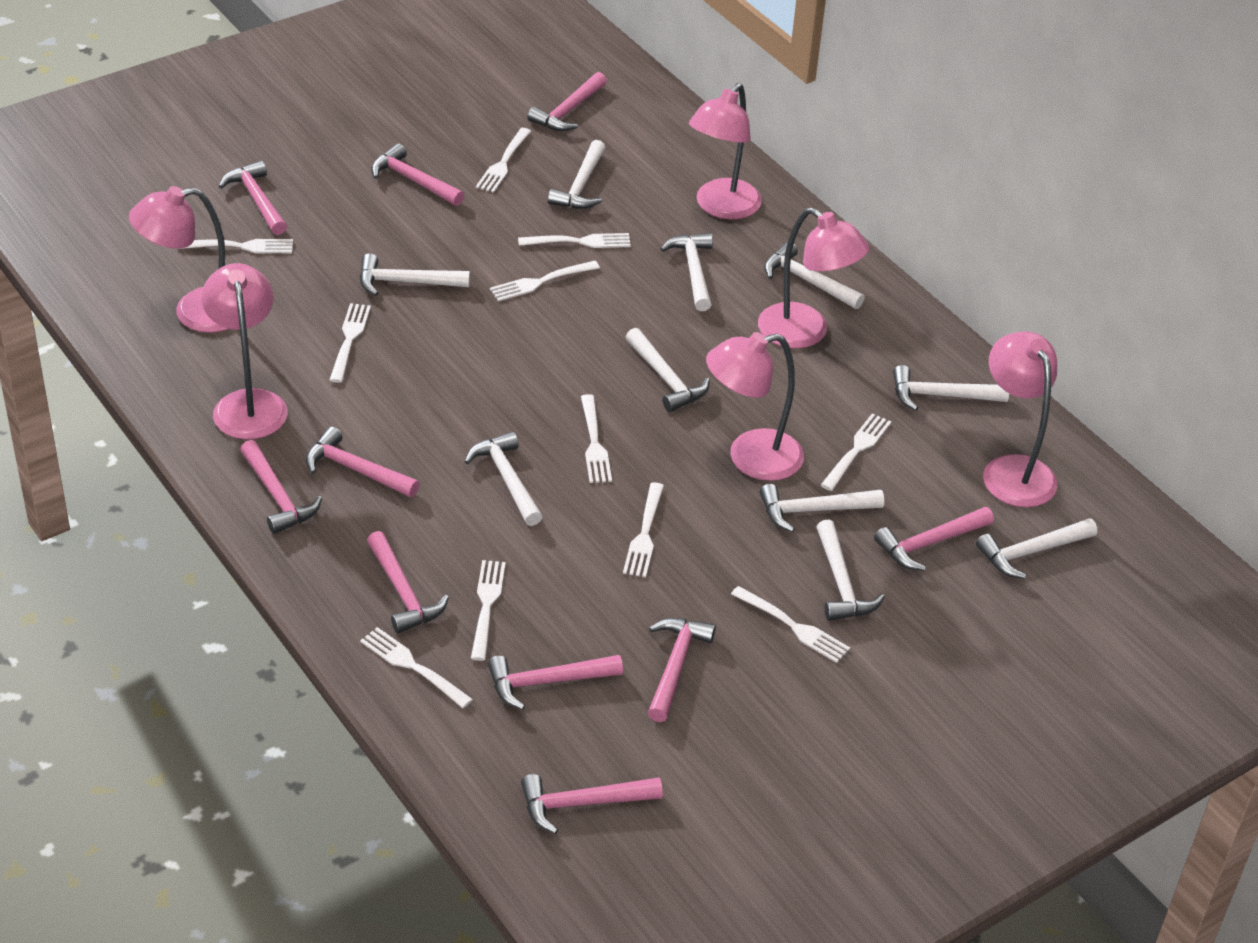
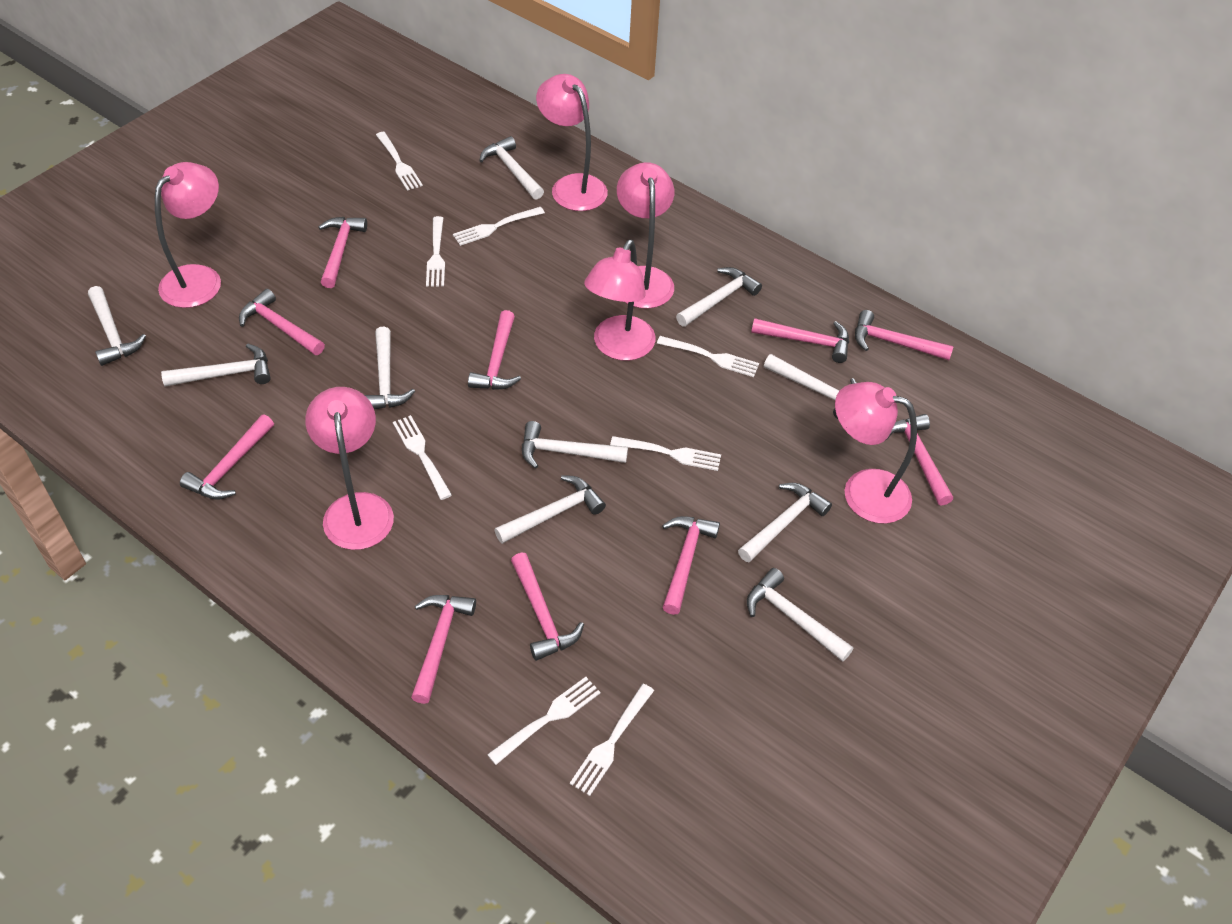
white fork: 11 -> 8

